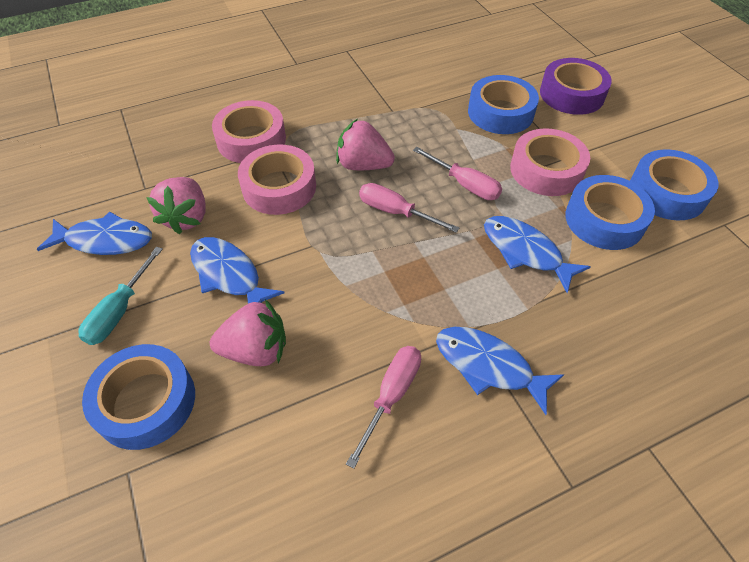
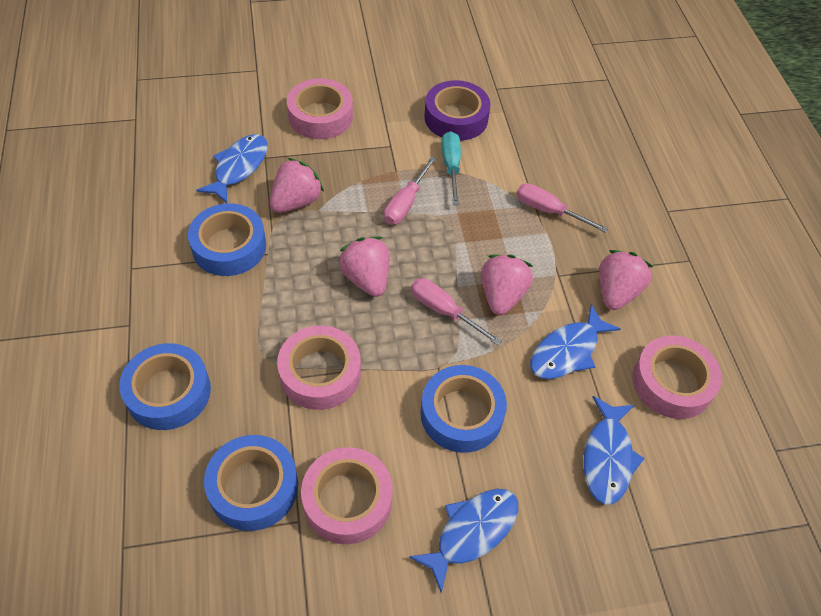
pink strawberry: 3 -> 4
pink tape: 3 -> 4

